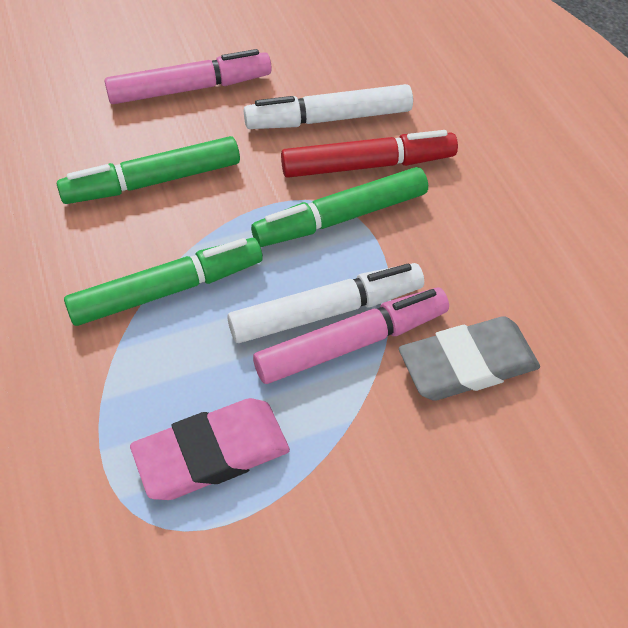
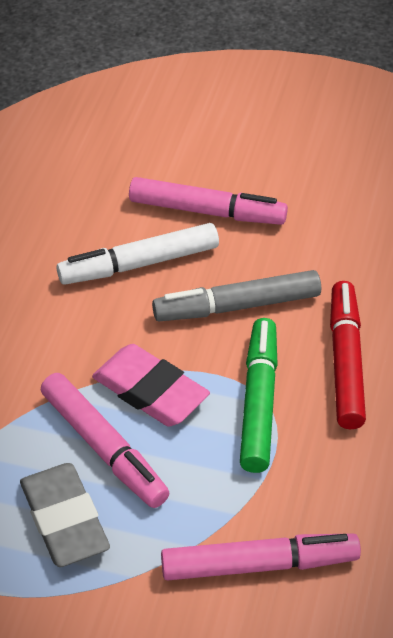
green marker: 3 -> 1
grey marker: 0 -> 1
pink marker: 2 -> 3
white marker: 2 -> 1

